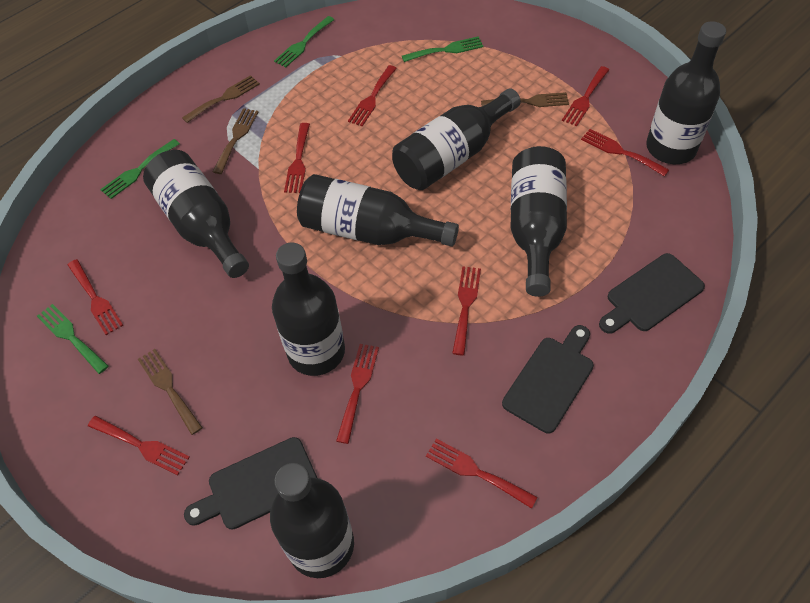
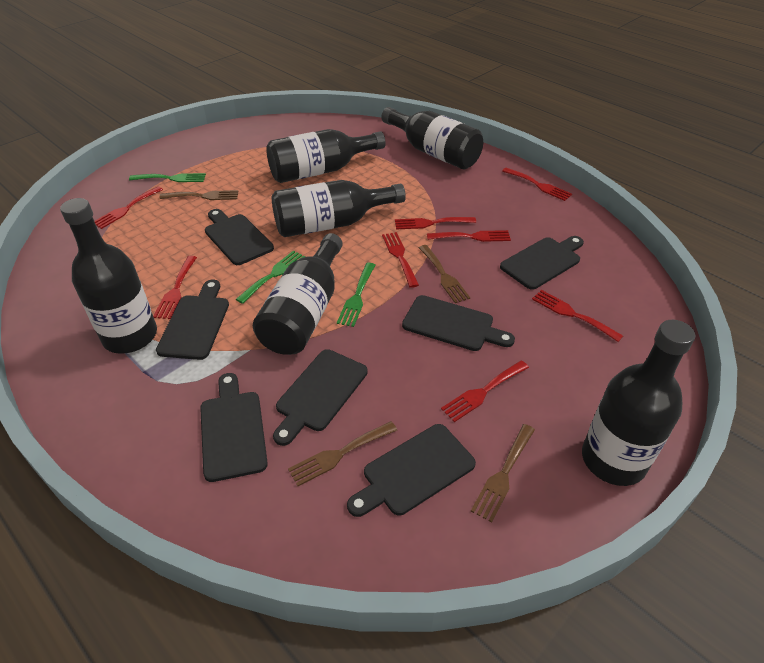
black bottle: 7 -> 6
black cutting board: 3 -> 7
green fork: 4 -> 3
red fork: 9 -> 8

